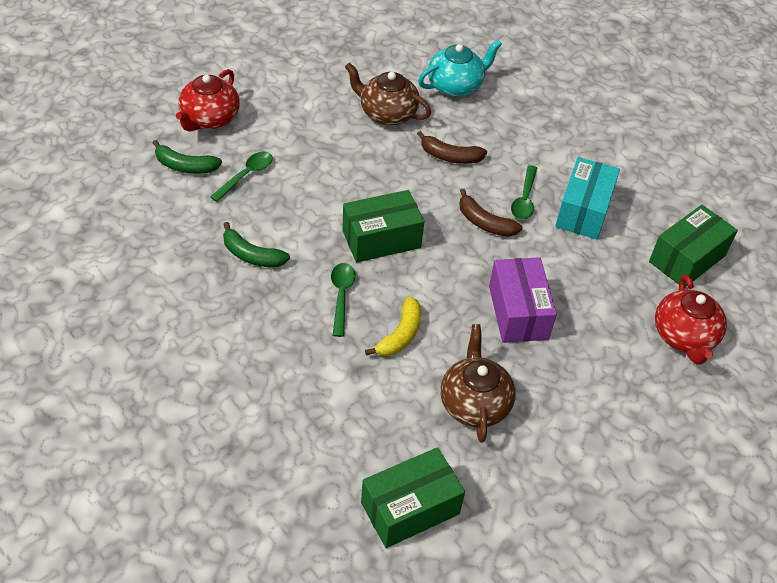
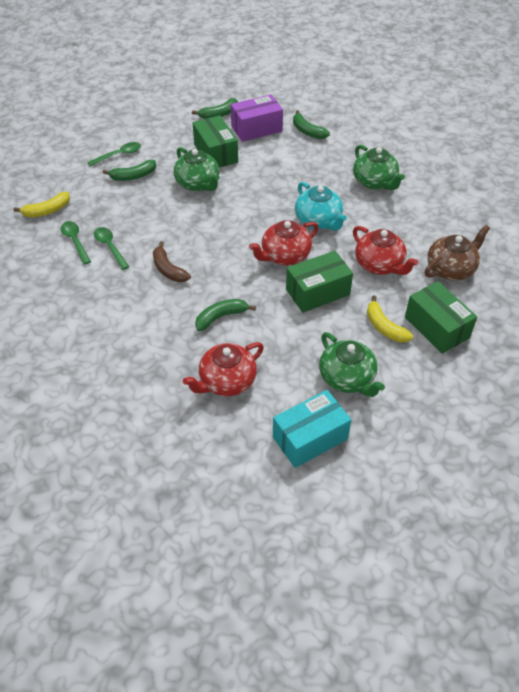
brown banana: 2 -> 1
brown teapot: 2 -> 1
green banana: 2 -> 4
green teapot: 0 -> 3
red teapot: 2 -> 3
yellow banana: 1 -> 2

